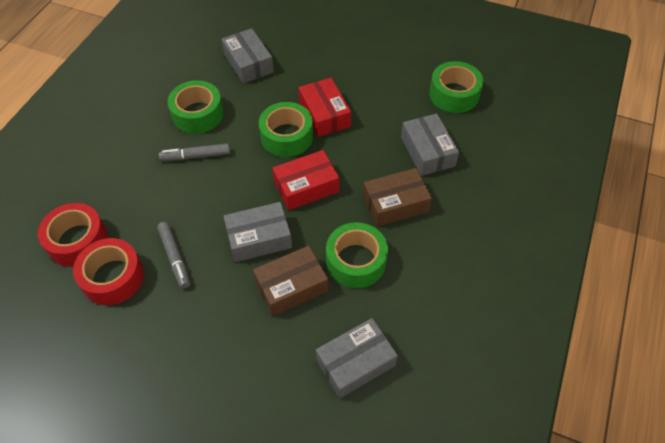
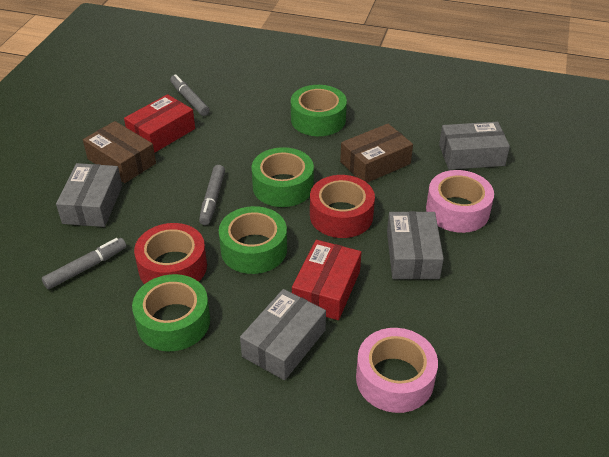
grey marker: 2 -> 3
pink tape: 0 -> 2

